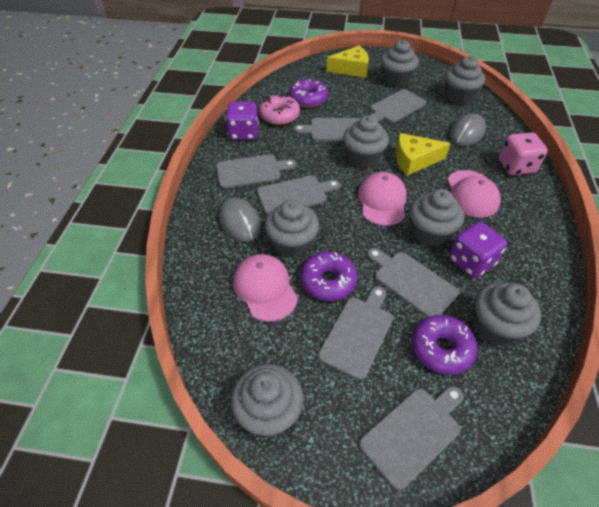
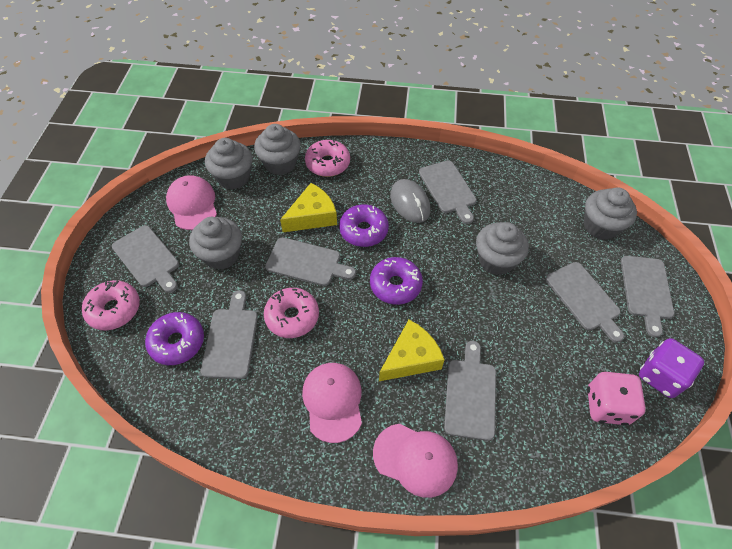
grey cupcake: 7 -> 5
grey mouse: 2 -> 1
pink donut: 1 -> 3
purple dice: 2 -> 1

